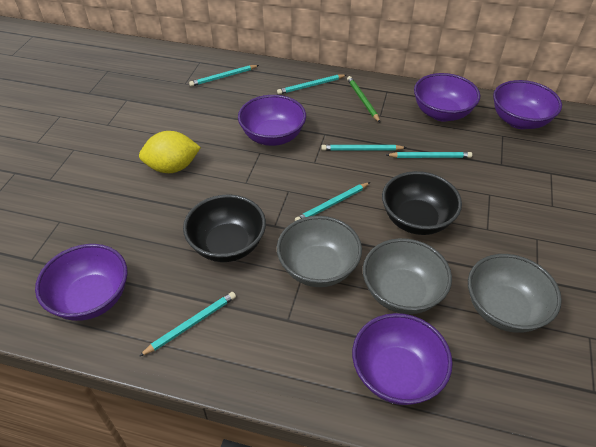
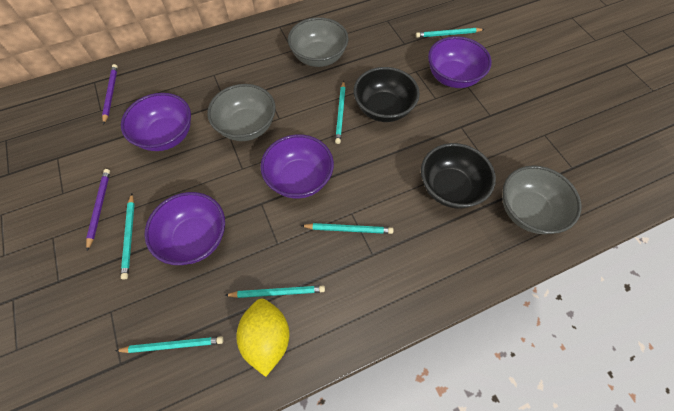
green pencil: 1 -> 0
purple bowl: 5 -> 4
purple pencil: 0 -> 2

